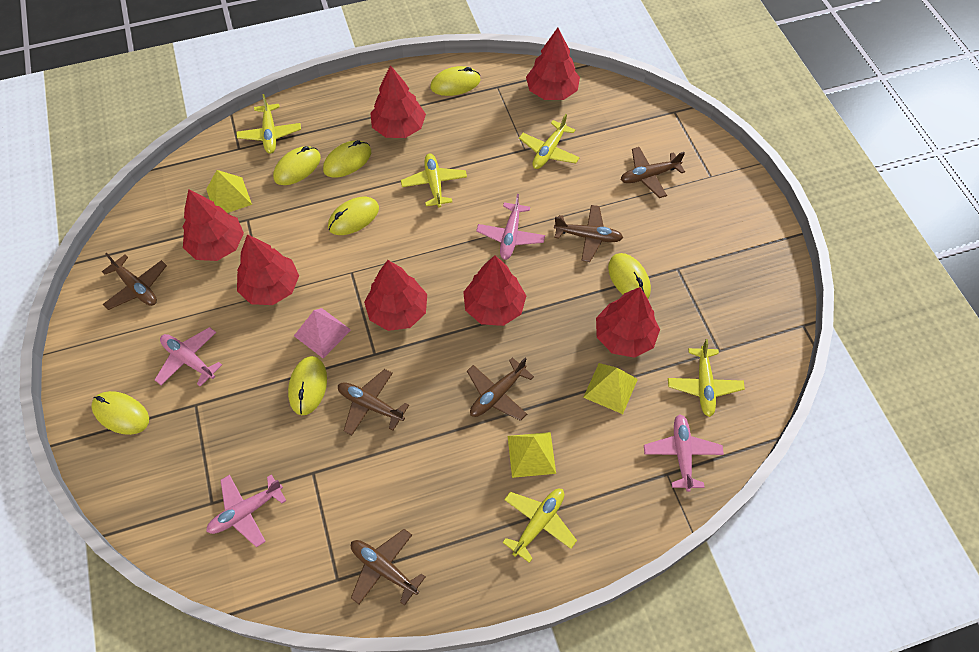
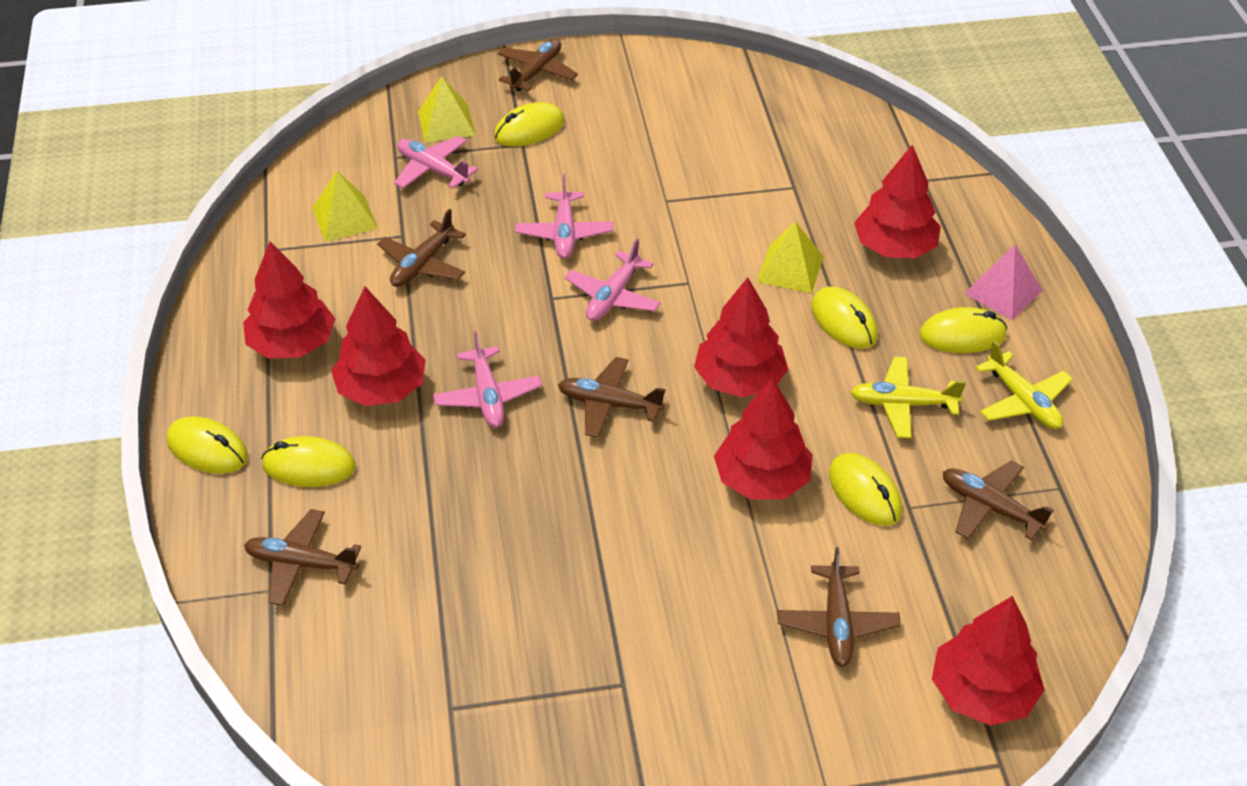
red tree: 7 -> 6
yellow mouse: 7 -> 6
yellow plane: 5 -> 2

